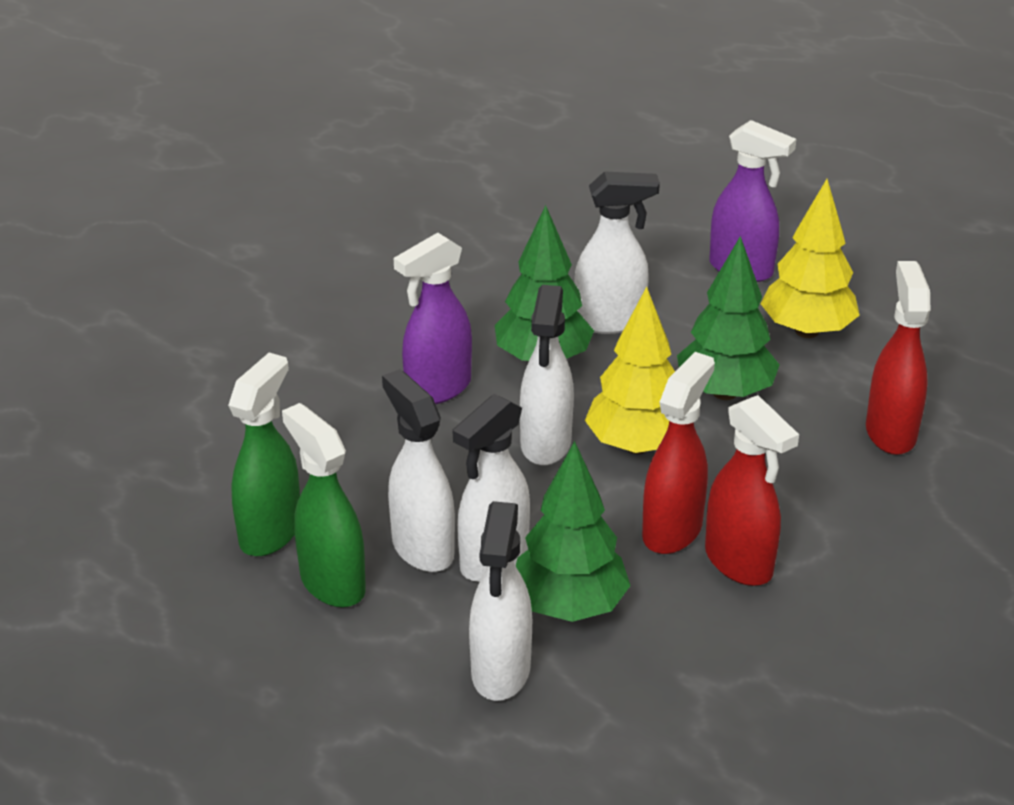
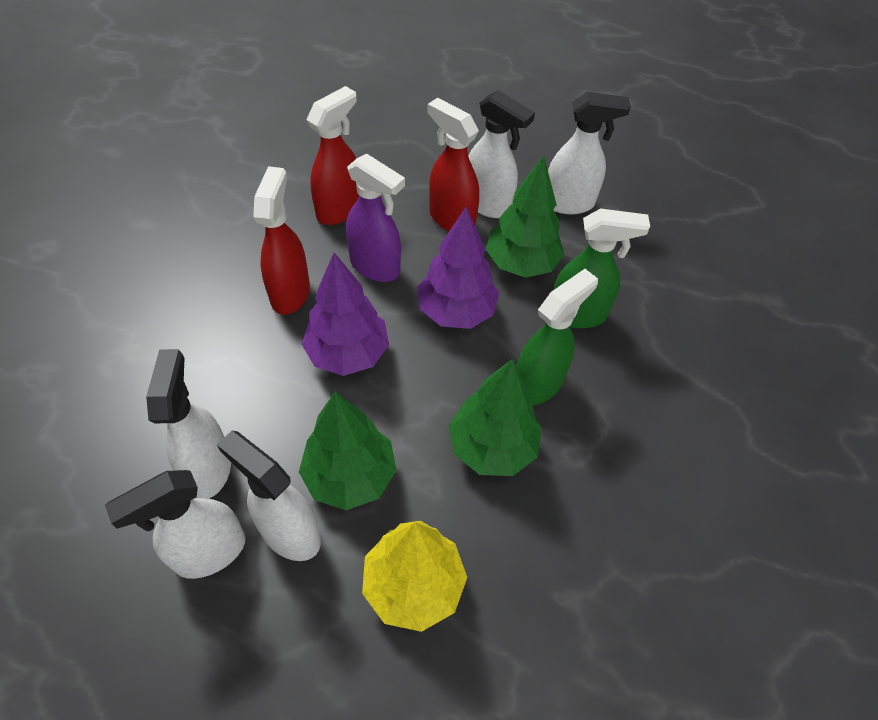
purple spray bottle: 2 -> 1
purple tree: 0 -> 2
yellow tree: 2 -> 1

